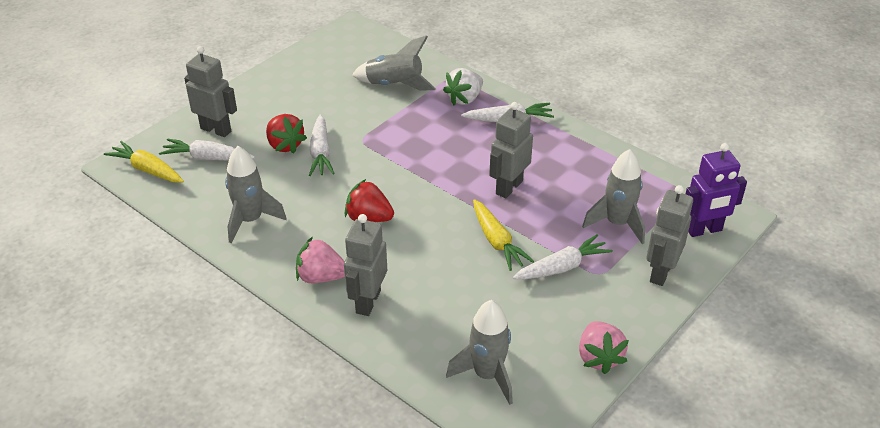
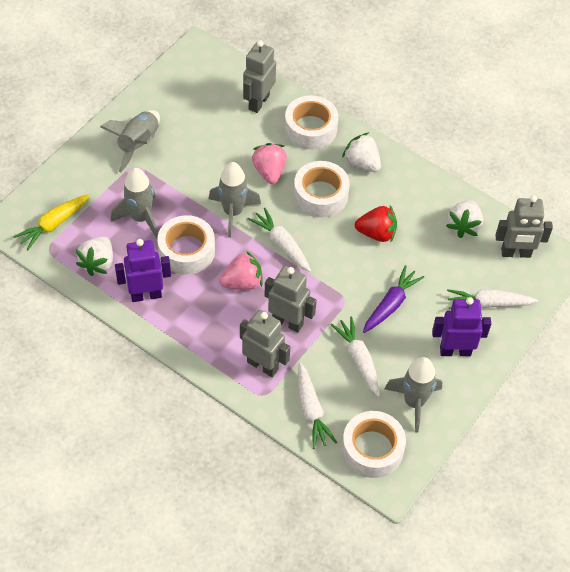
purple carrot: 0 -> 1
purple robot: 1 -> 2
red strawberry: 2 -> 1
white strawberry: 1 -> 3
white tape: 0 -> 4
yellow carrot: 2 -> 1

